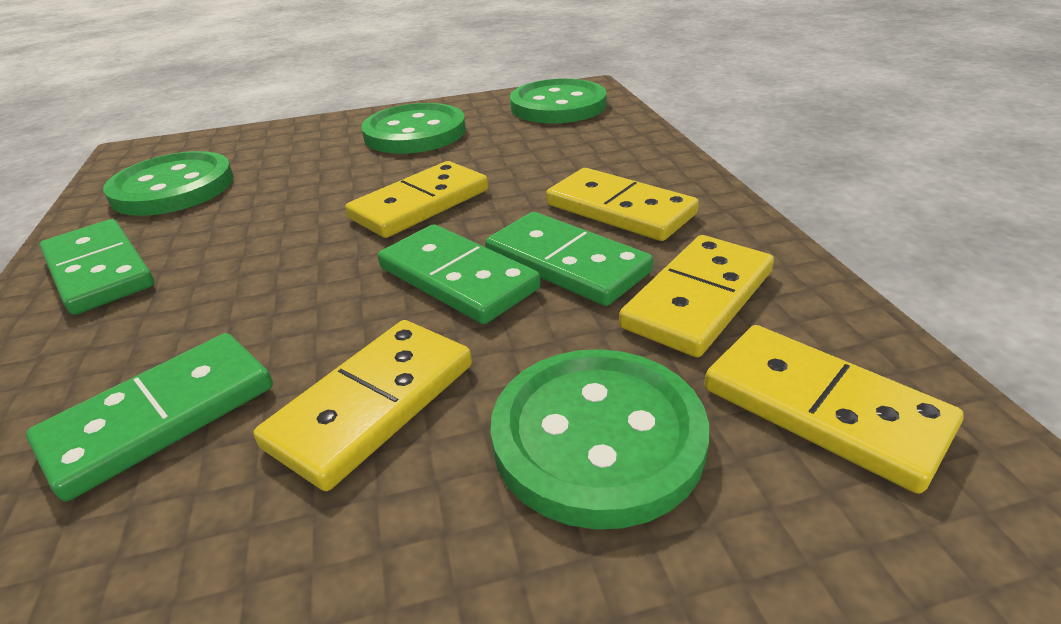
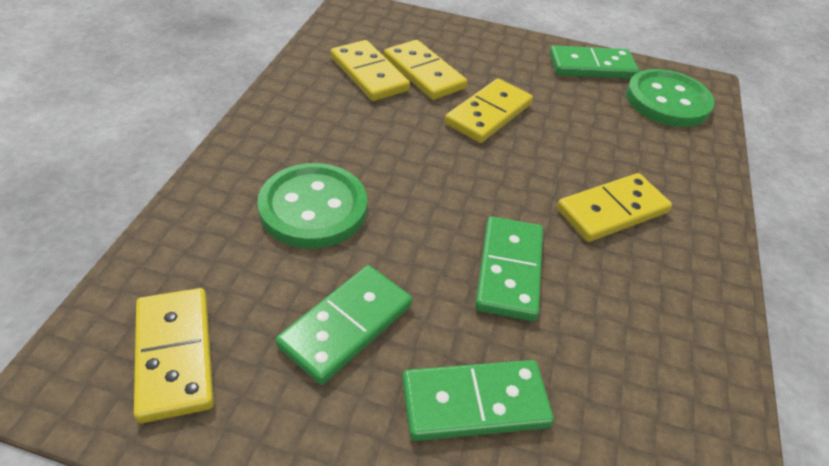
green button: 4 -> 2

